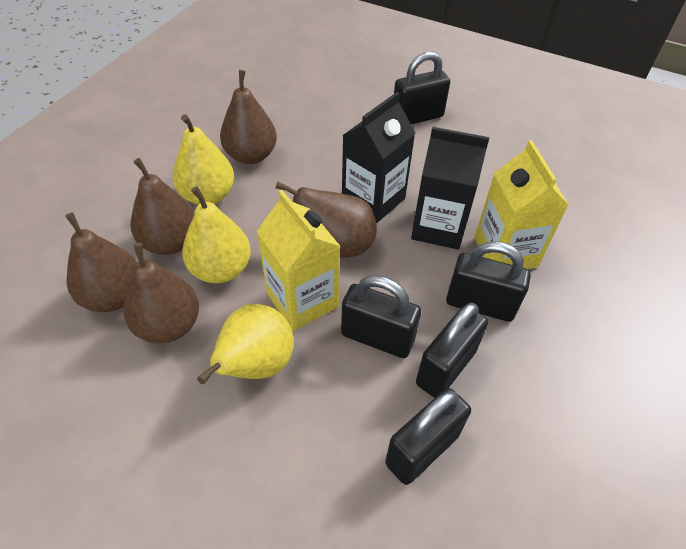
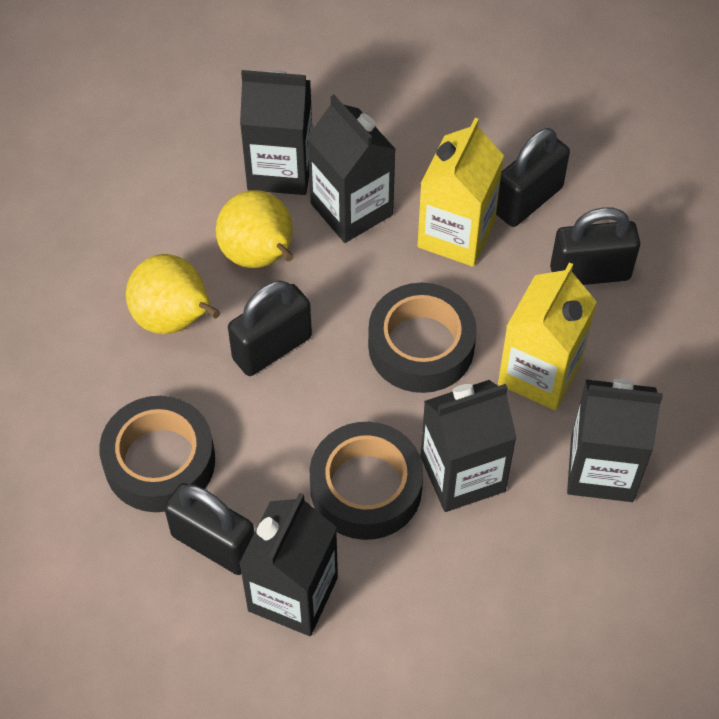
black carton: 2 -> 5
black padlock: 5 -> 4
black tape: 0 -> 3
brown pear: 5 -> 0
yellow pear: 3 -> 2

